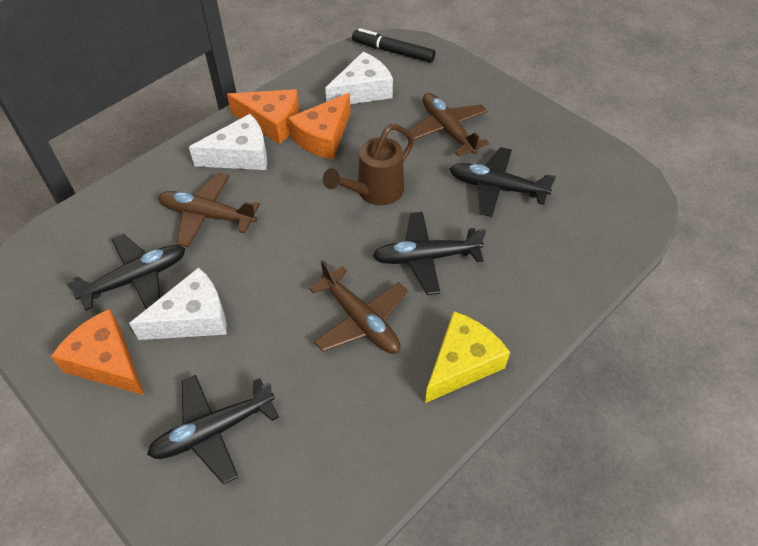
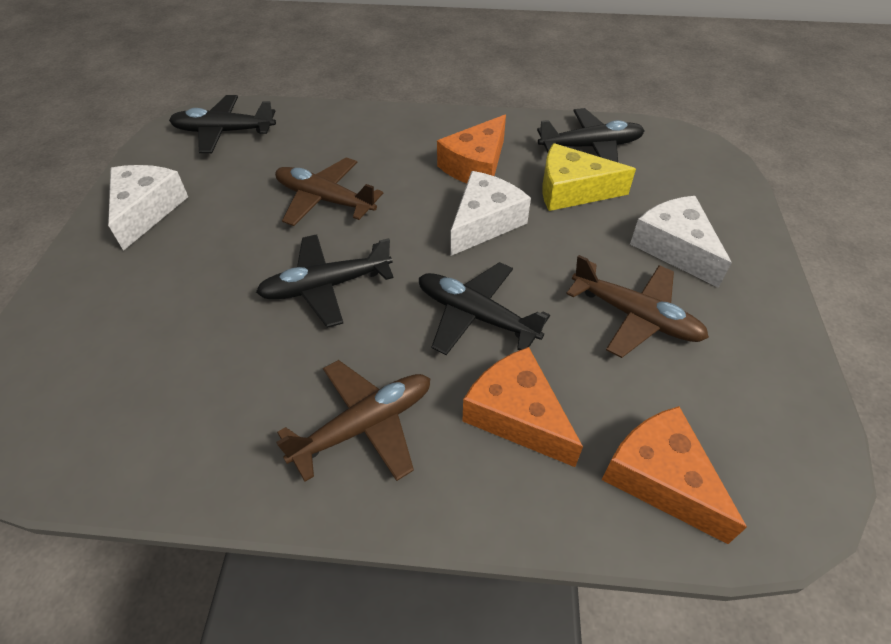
black marker: 1 -> 0
brown watering can: 1 -> 0

